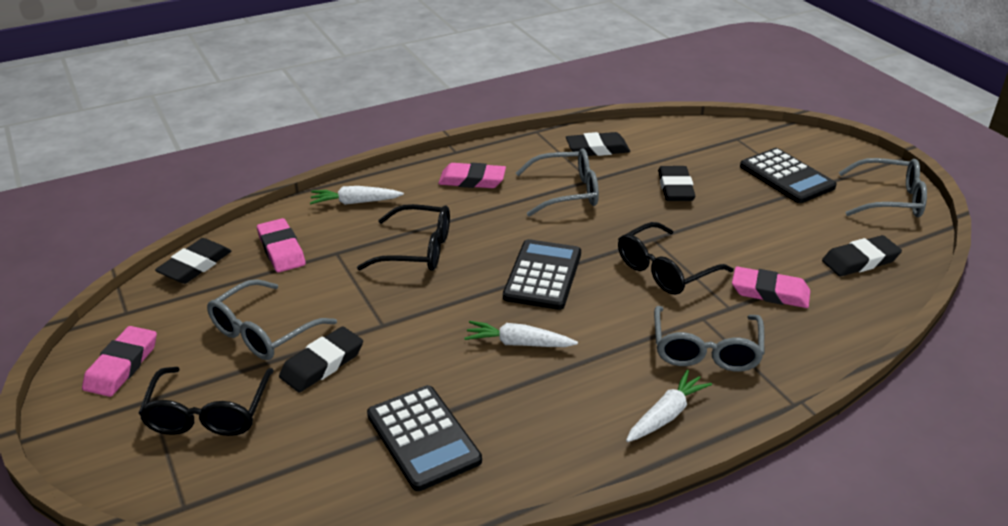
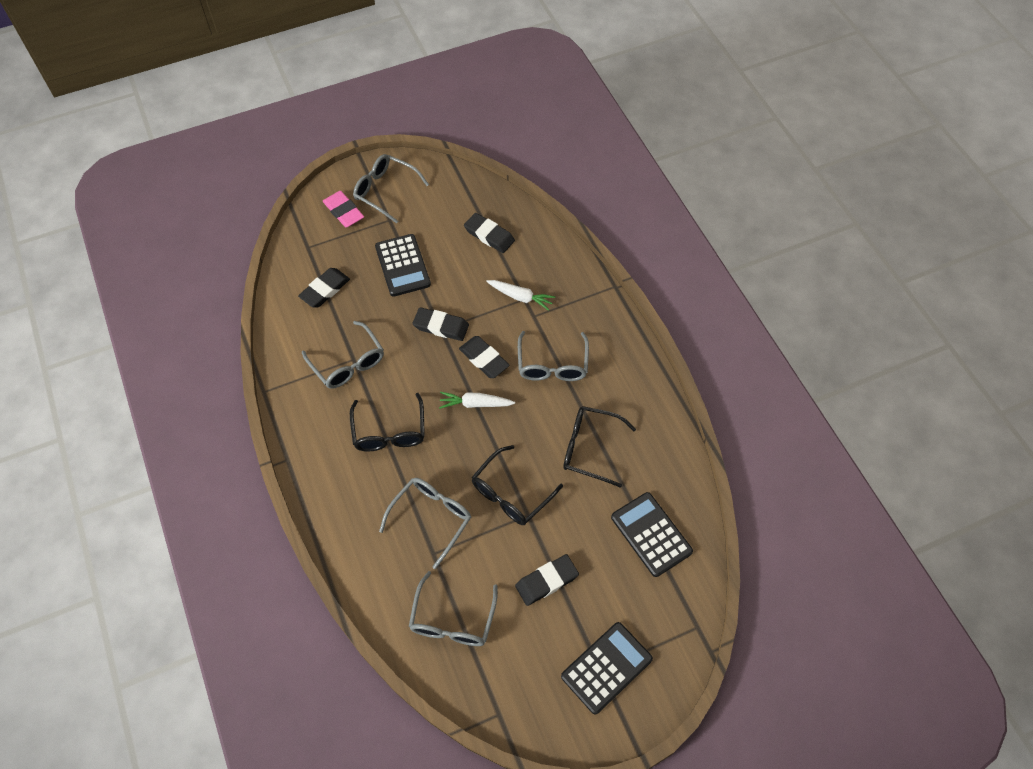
grey glasses: 4 -> 5
pink eraser: 4 -> 1
white carrot: 3 -> 2

